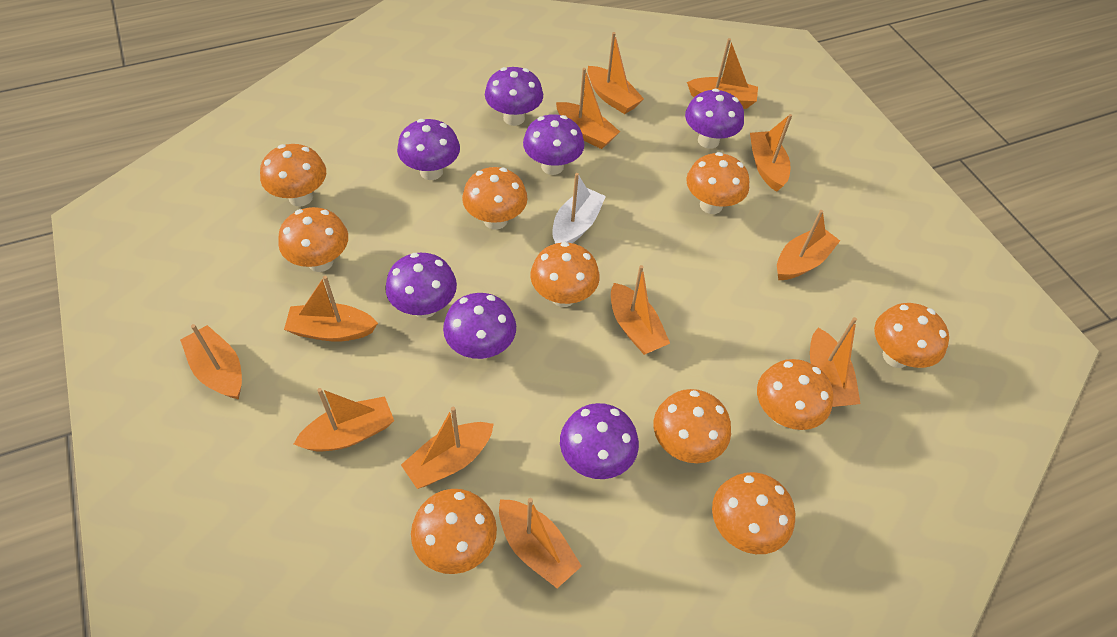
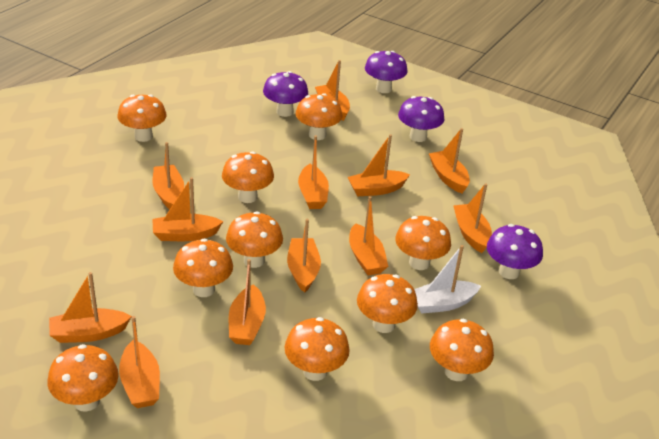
purple mushroom: 7 -> 4

